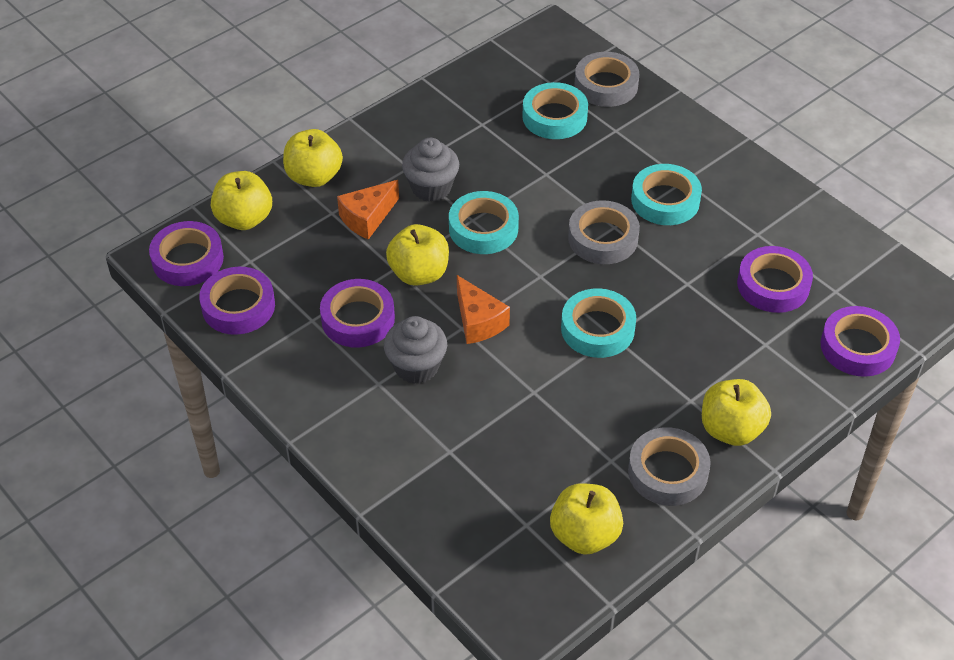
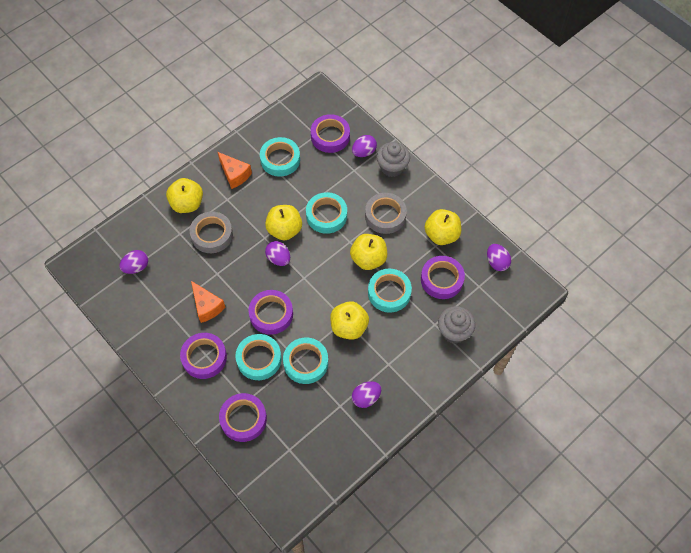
grey tape: 3 -> 2
purple egg: 0 -> 5
turquoise tape: 4 -> 5

